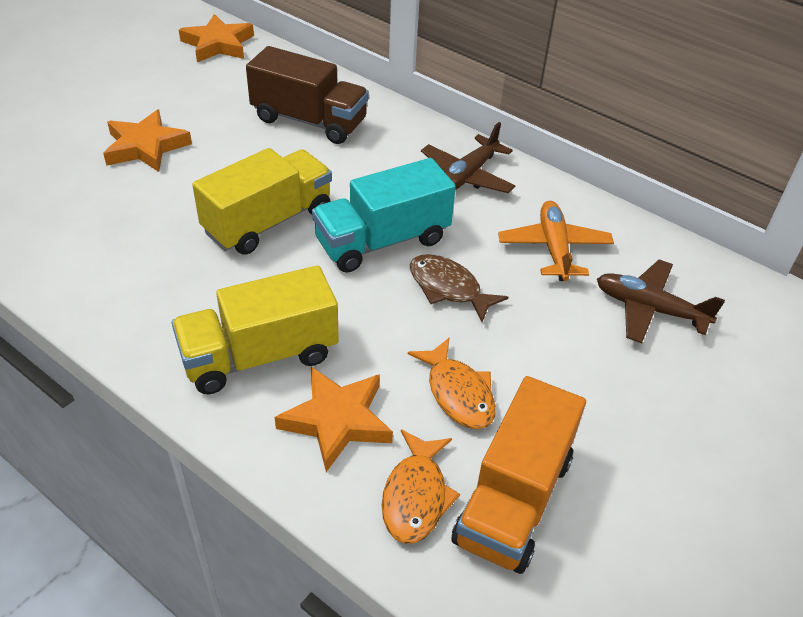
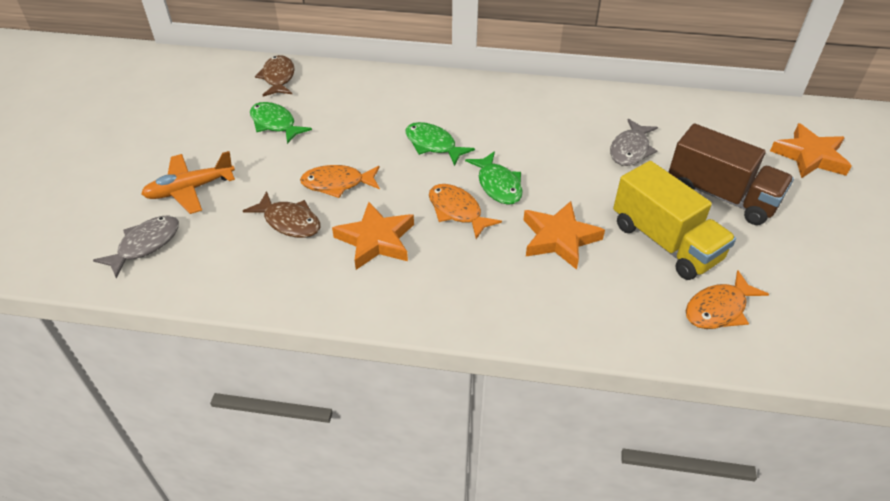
brown fish: 1 -> 2
brown plane: 2 -> 0
green fish: 0 -> 3
grey fish: 0 -> 2
orange fish: 2 -> 3
orange truck: 1 -> 0
turquoise truck: 1 -> 0
yellow truck: 2 -> 1

